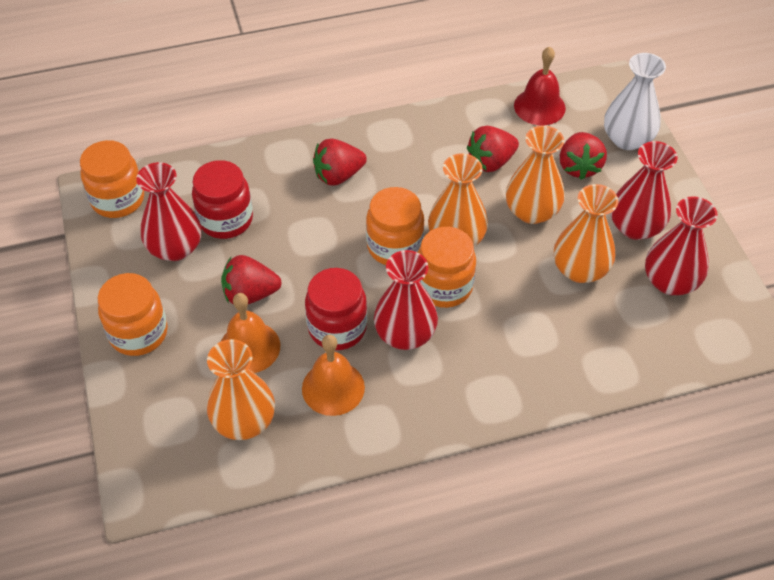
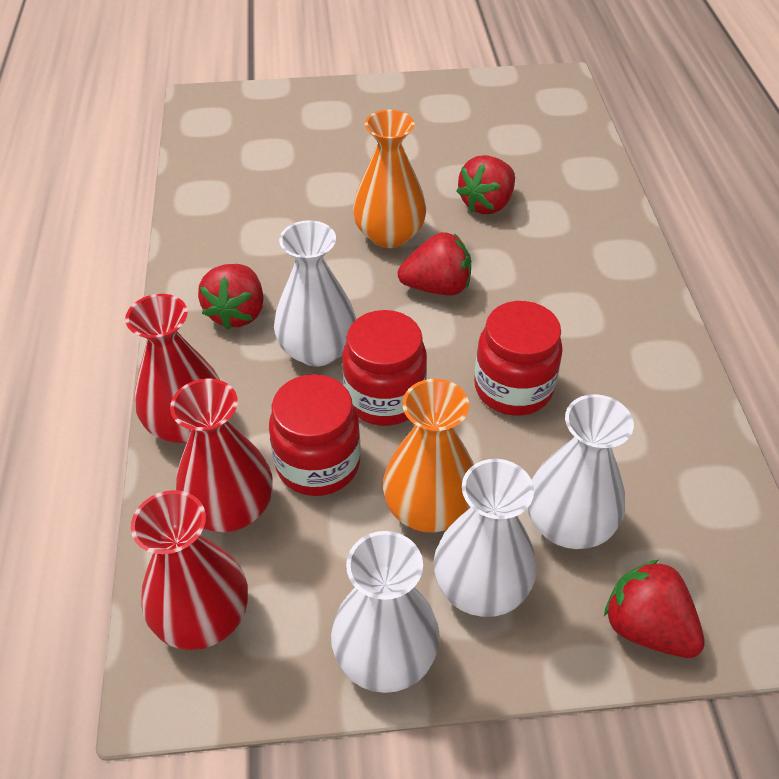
orange bell: 2 -> 0
orange jar: 4 -> 0
orange vase: 4 -> 2
red bell: 1 -> 0
red jar: 2 -> 3
red vase: 4 -> 3
white vase: 1 -> 4

